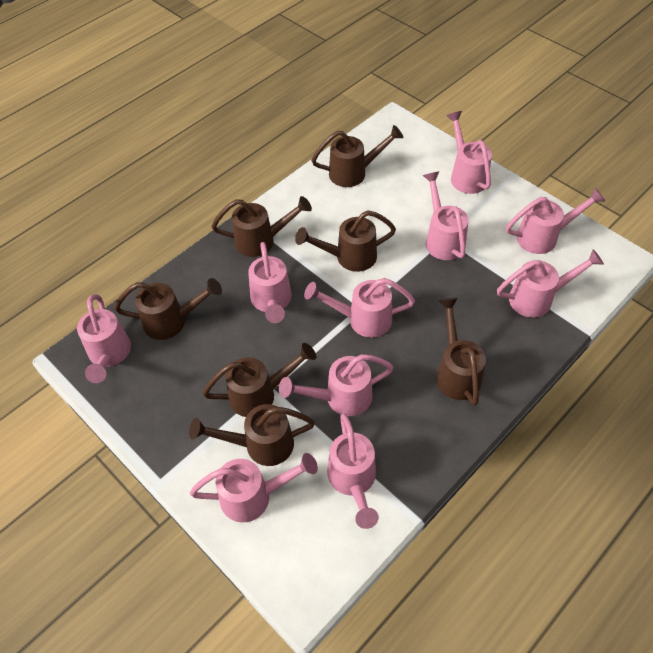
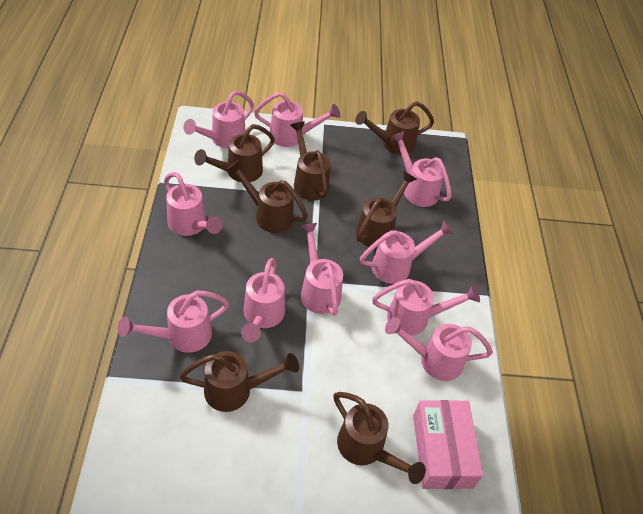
pink box: 0 -> 1

